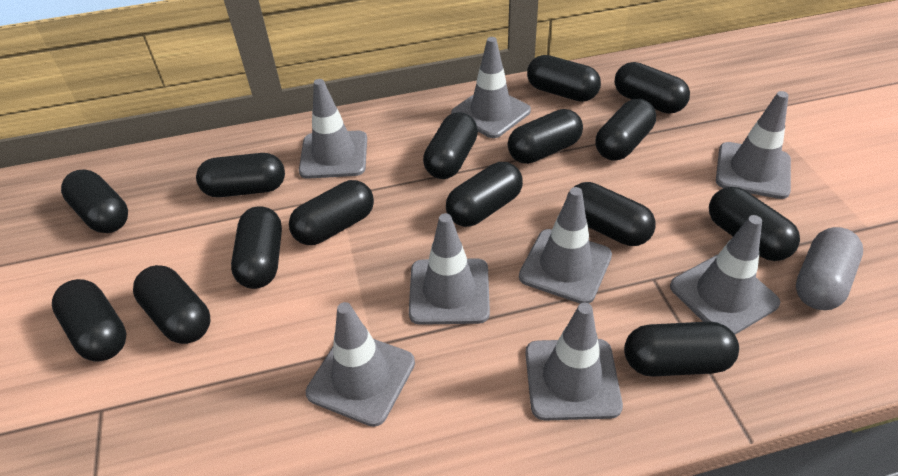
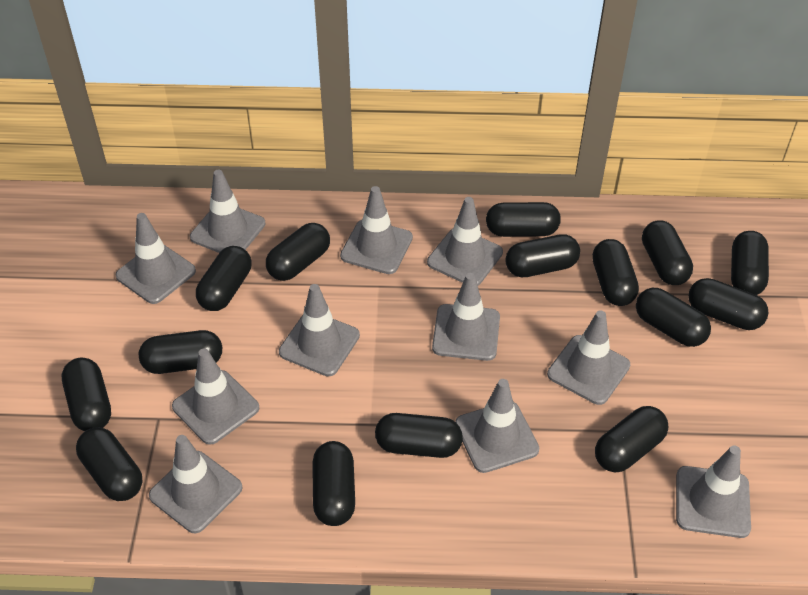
grey capsule: 1 -> 0
grey traffic cone: 8 -> 11

